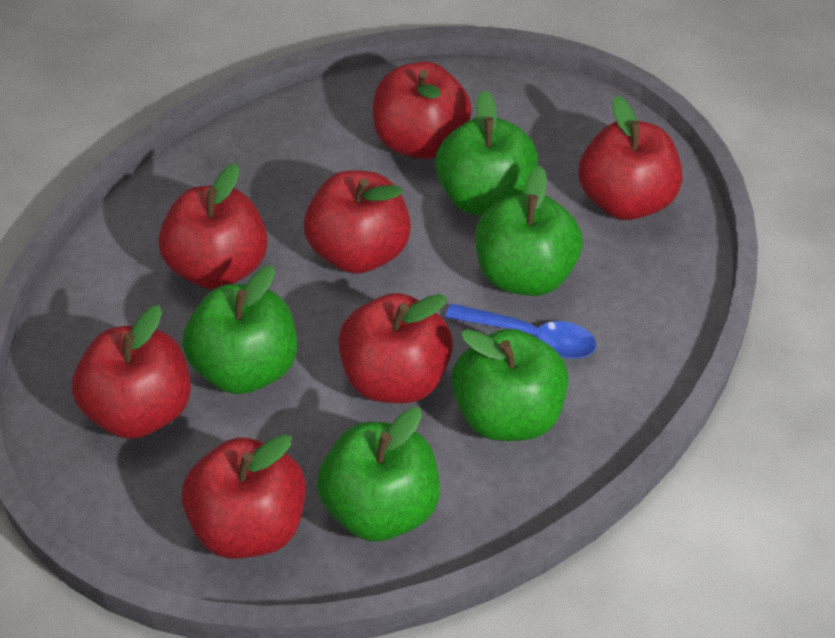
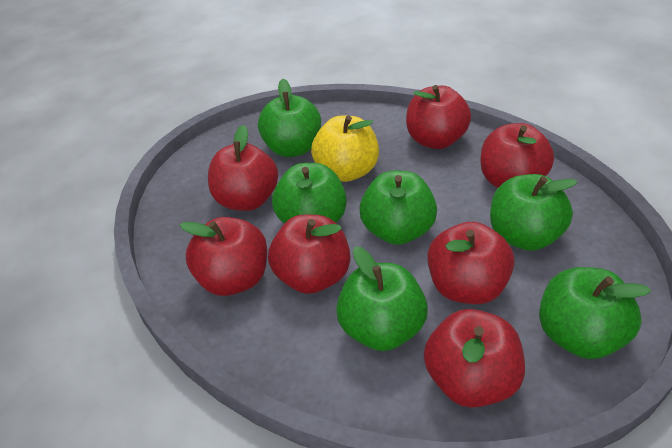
blue spoon: 1 -> 0
green apple: 5 -> 6
yellow apple: 0 -> 1

